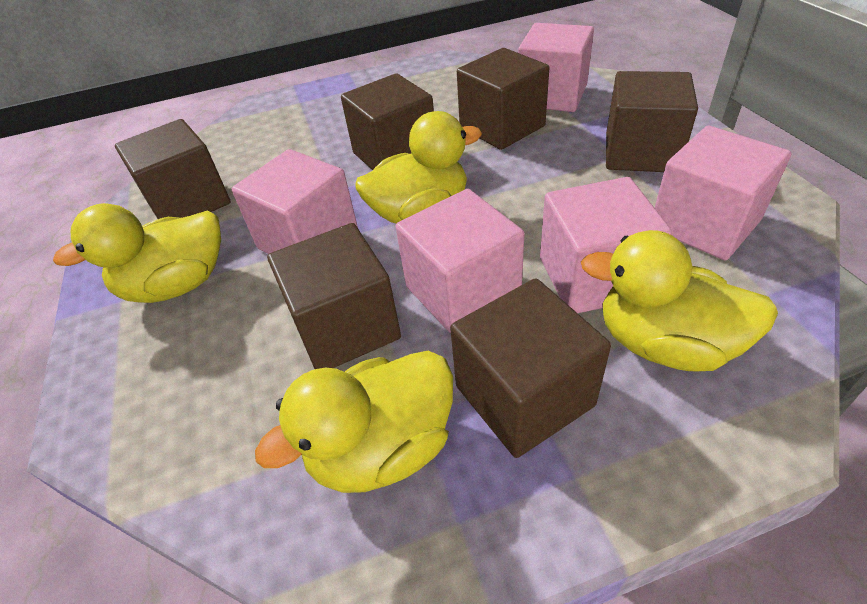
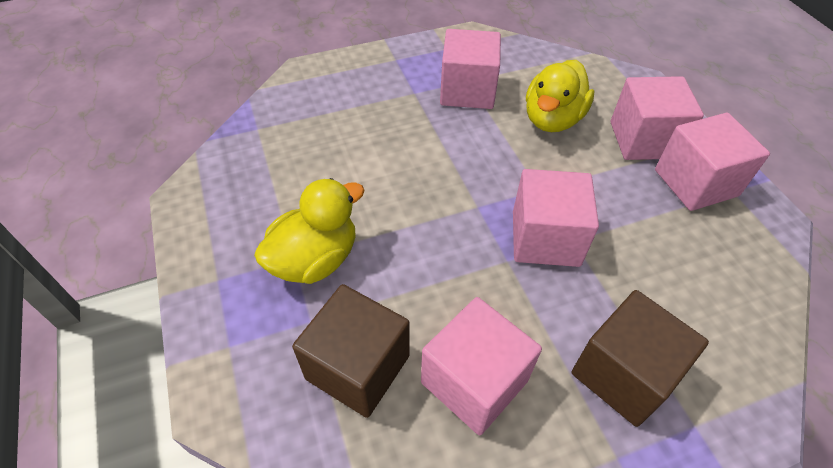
brown cube: 6 -> 2
yellow duck: 4 -> 2

